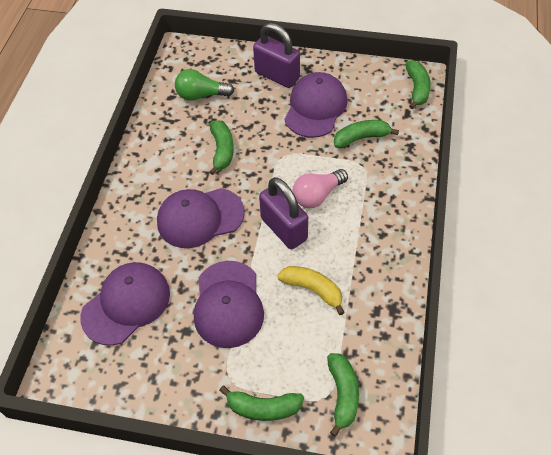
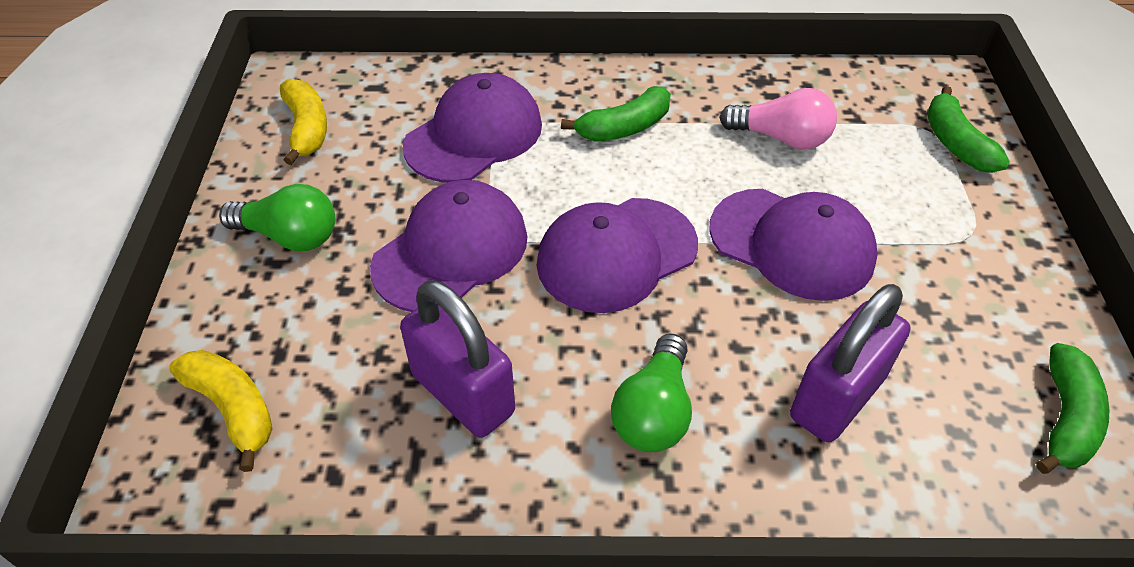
green banana: 5 -> 3
green light bulb: 1 -> 2
yellow banana: 1 -> 2

